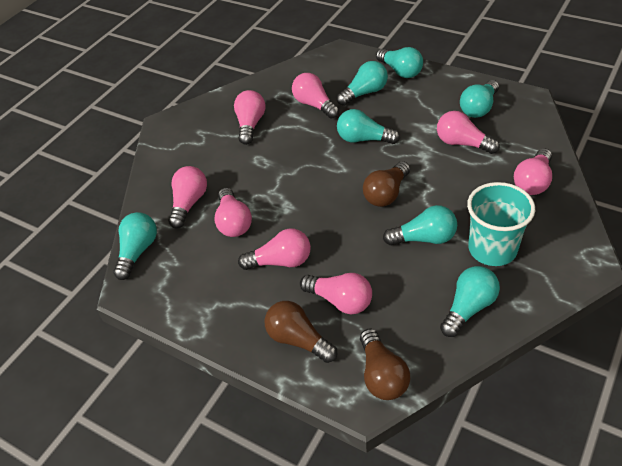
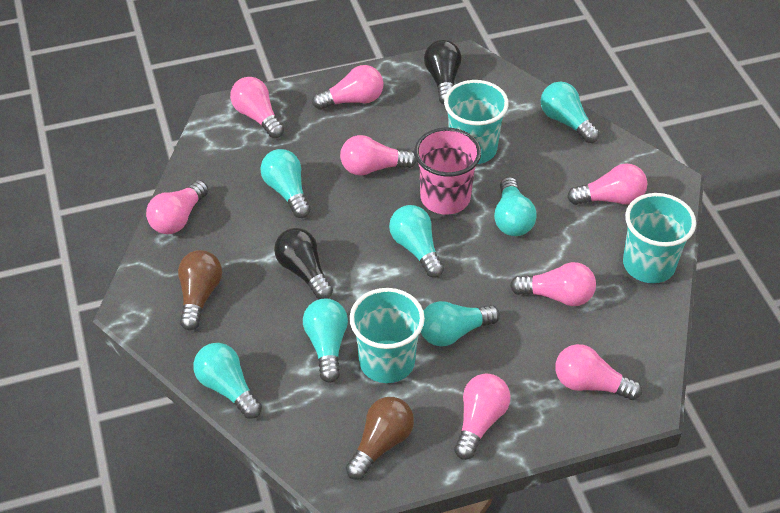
black light bulb: 0 -> 2
brown light bulb: 3 -> 2
pink cup: 0 -> 1
turquoise cup: 1 -> 3

